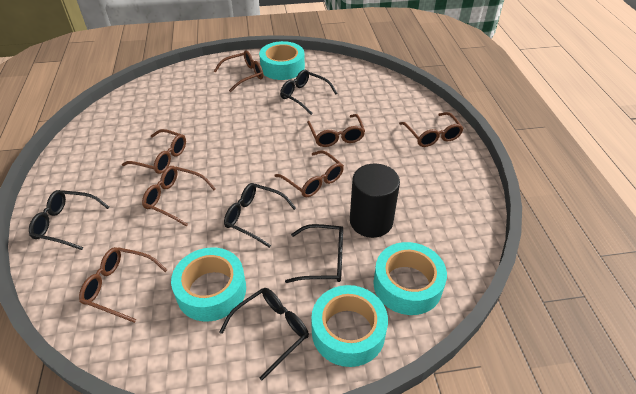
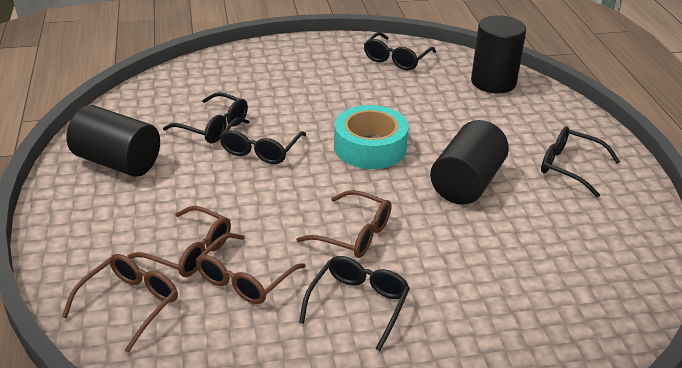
black cylinder: 1 -> 3
brown glasses: 7 -> 4
turquoise tape: 4 -> 1

